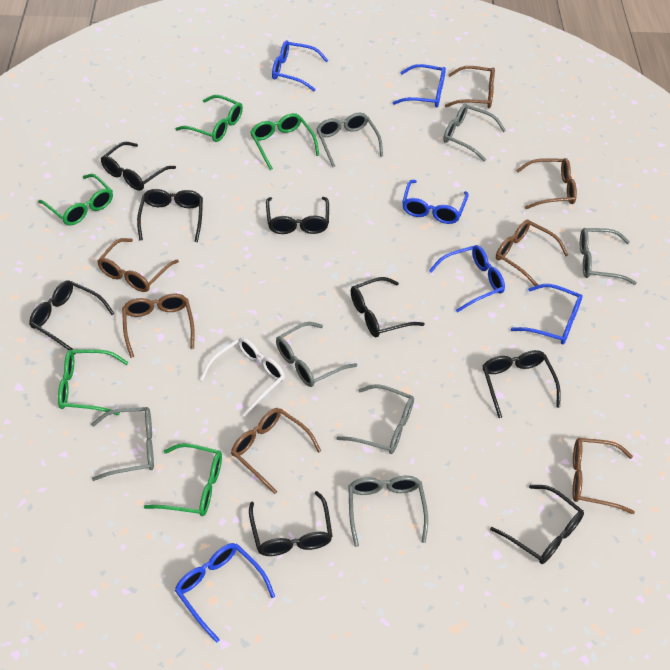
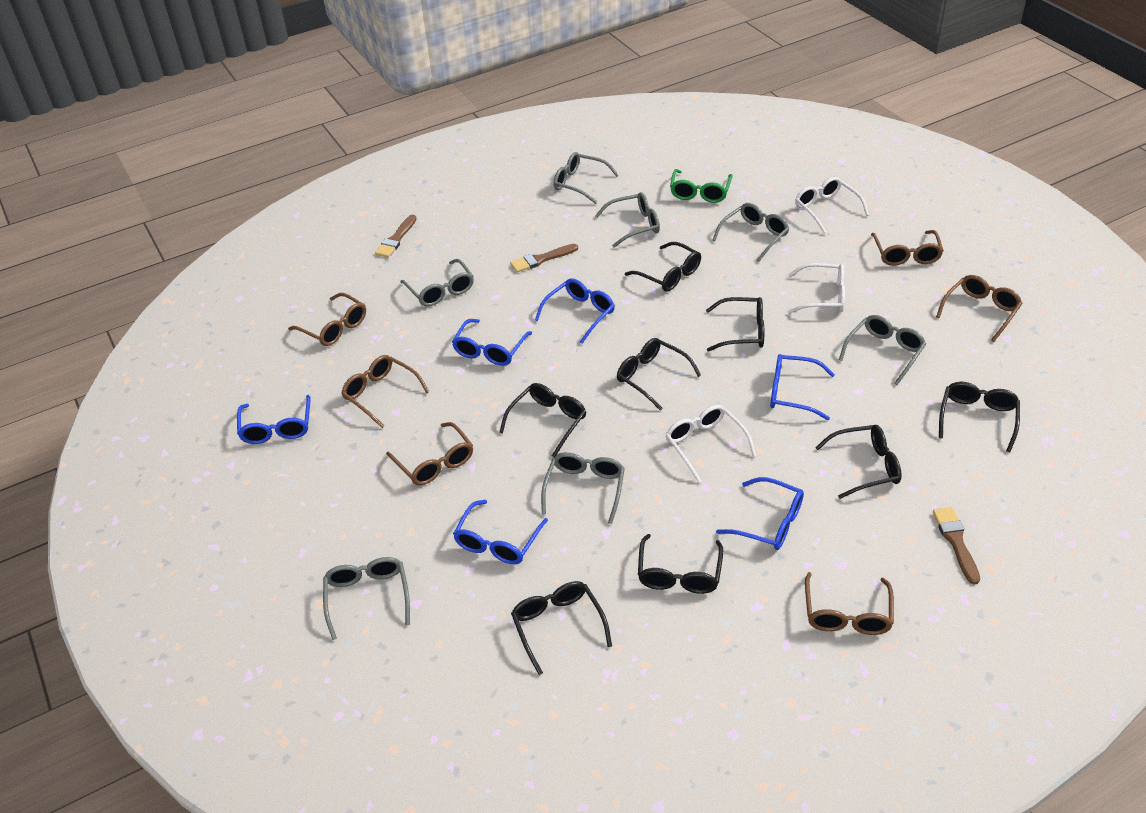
brown brush: 0 -> 3
brown glasses: 7 -> 6
green glasses: 5 -> 1
white glasses: 1 -> 3

